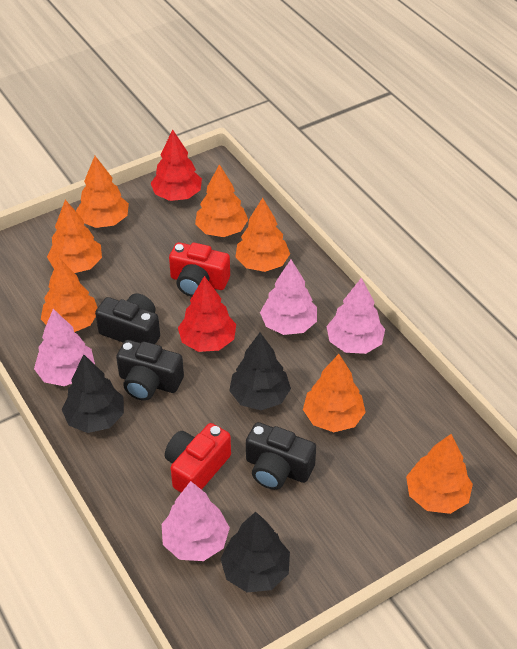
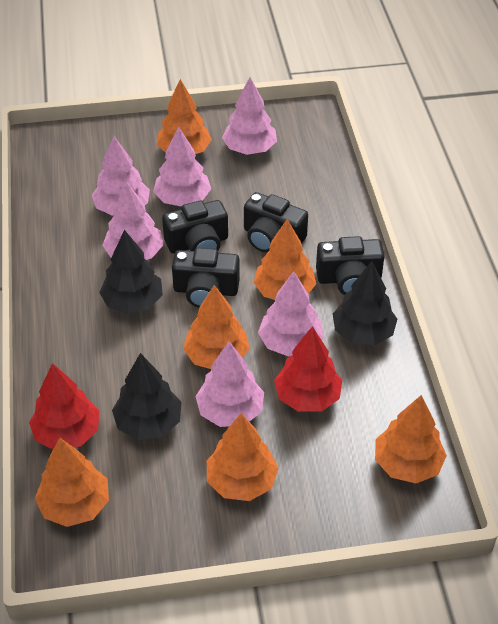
black camera: 3 -> 4
orange tree: 7 -> 6
pink tree: 4 -> 6
red camera: 2 -> 0

